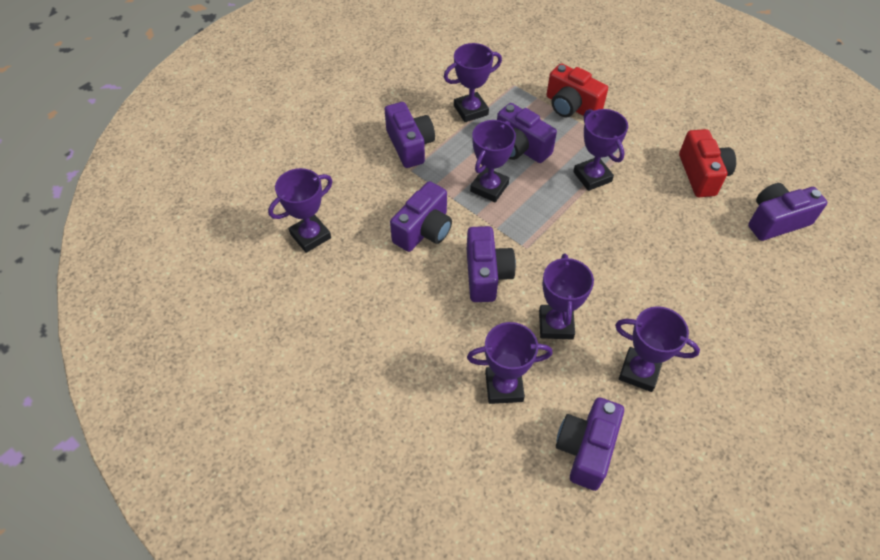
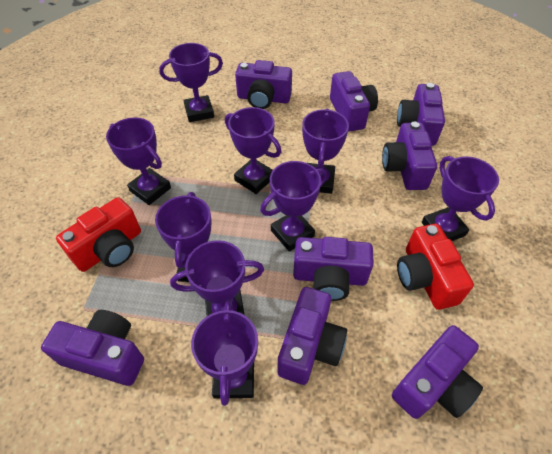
purple camera: 6 -> 8
purple trophy: 7 -> 9

